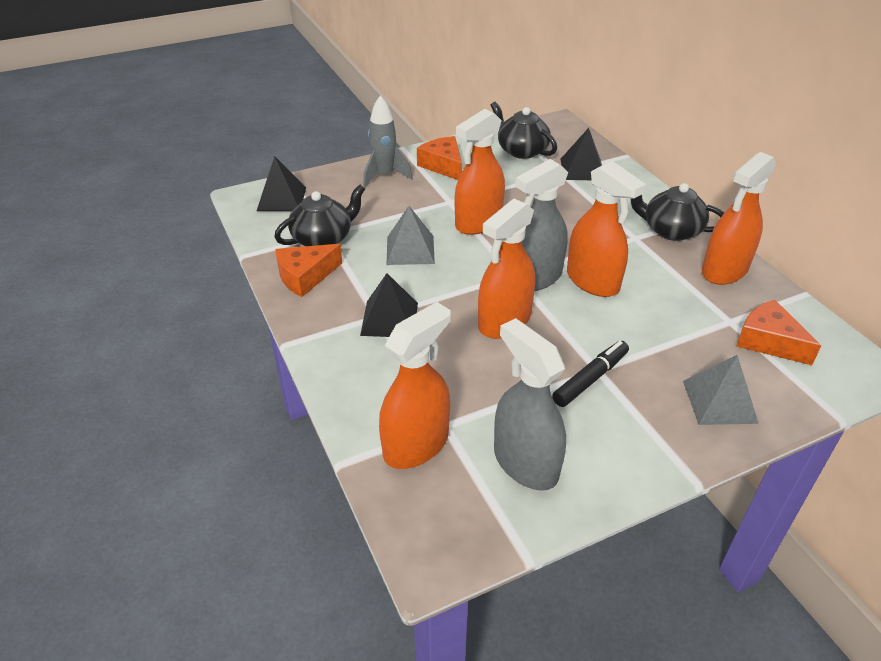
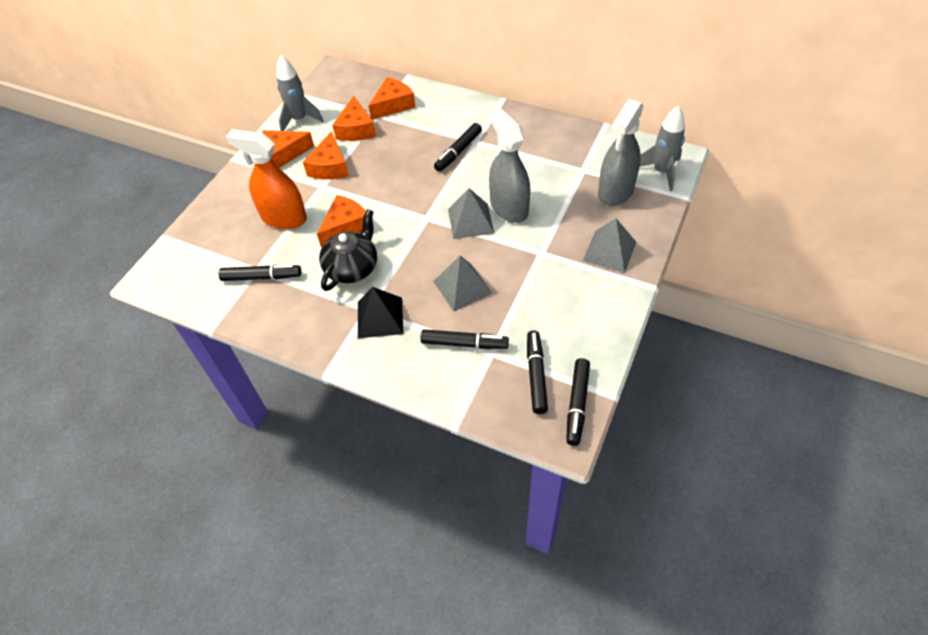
black marker: 1 -> 5
black pyramid: 3 -> 1
black teapot: 3 -> 1
grey pyramid: 2 -> 3
grey rocket: 1 -> 2
orange cheese: 3 -> 5
orange spray bottle: 5 -> 1

